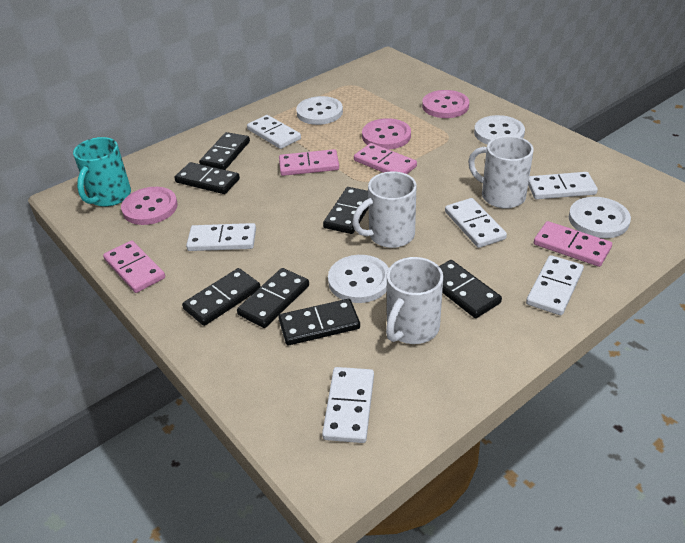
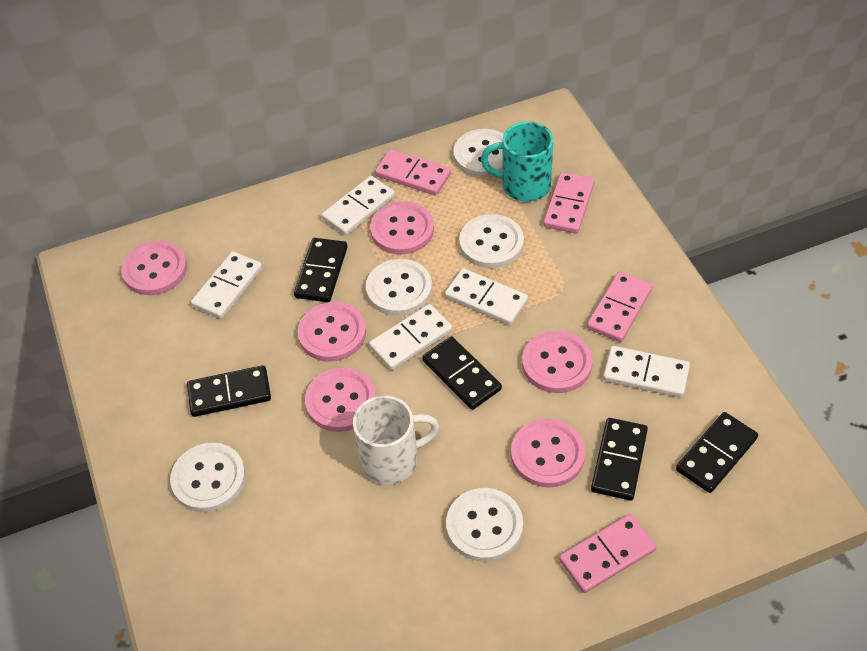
black domino: 7 -> 5
pink button: 3 -> 6
white button: 4 -> 5
white domino: 6 -> 5
white mug: 3 -> 1

